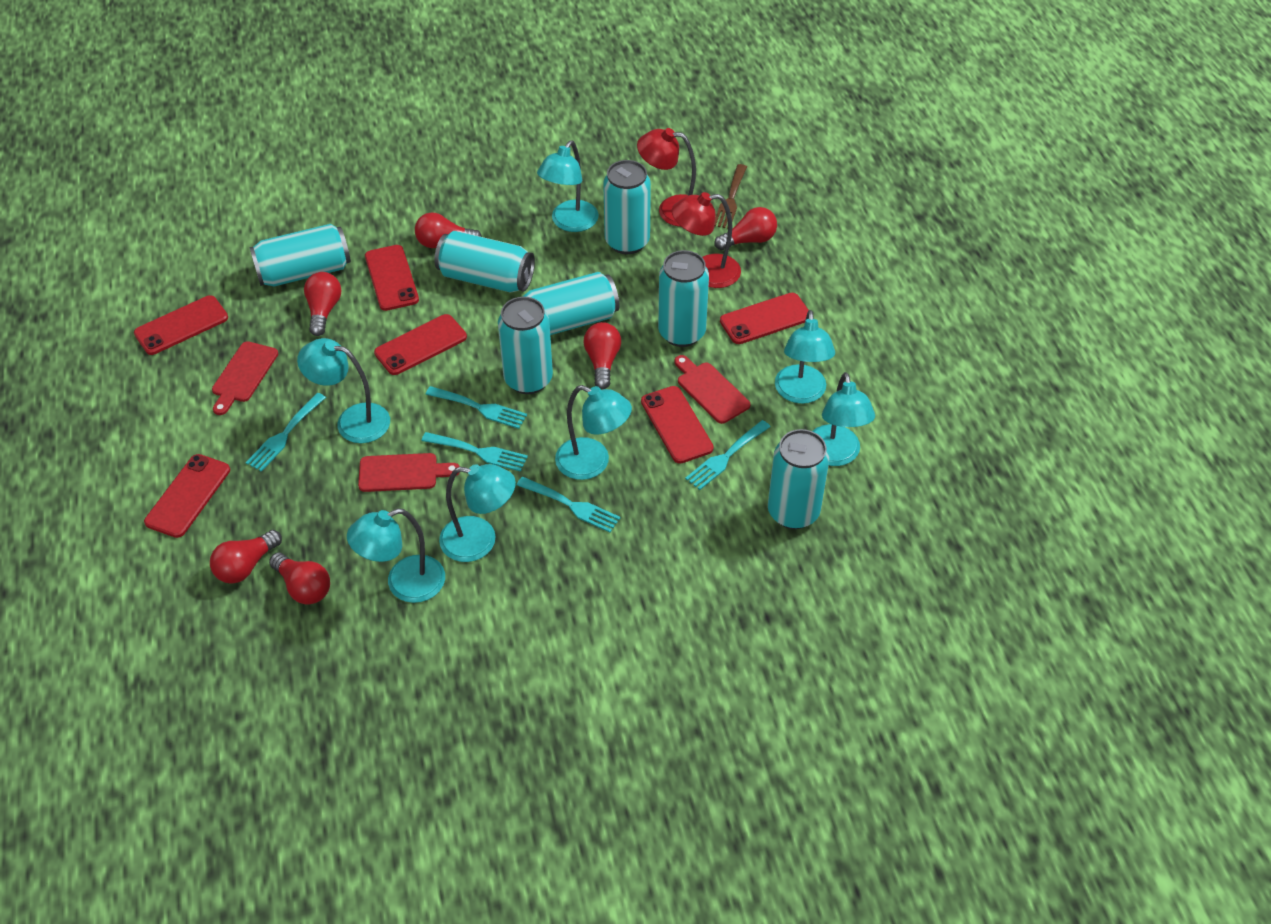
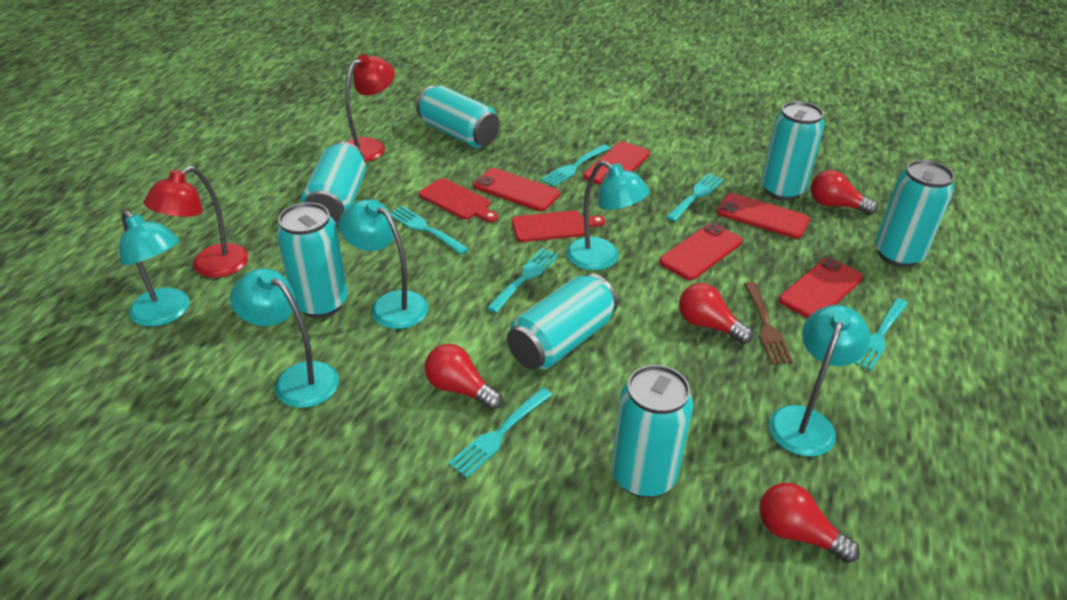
red cutting board: 3 -> 2
red light bulb: 6 -> 4
red phone: 6 -> 5
turquoise fork: 5 -> 6
turquoise lamp: 7 -> 5

